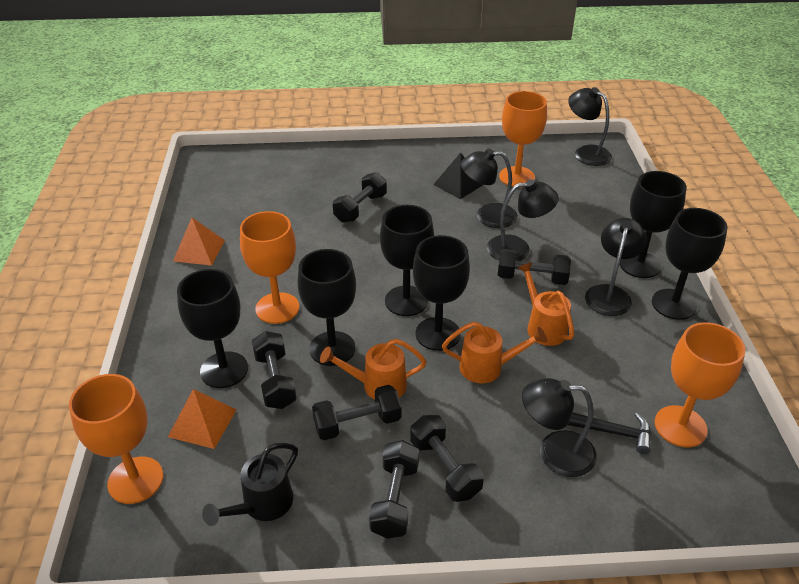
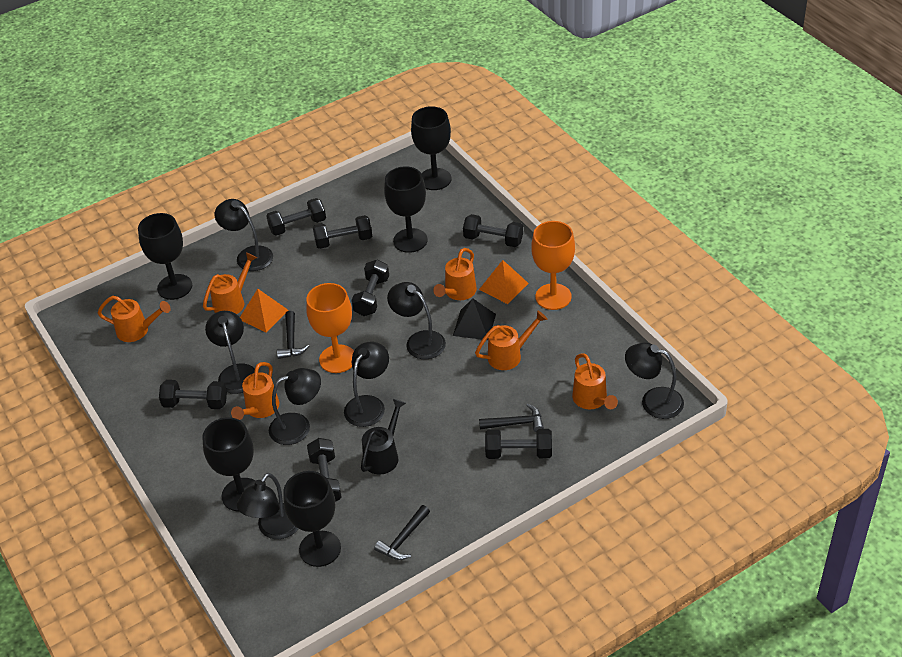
black dumbbell: 6 -> 7
black goblet: 6 -> 5
black hammer: 1 -> 3
black lamp: 5 -> 7
orange goblet: 4 -> 2
orange watering can: 3 -> 6

